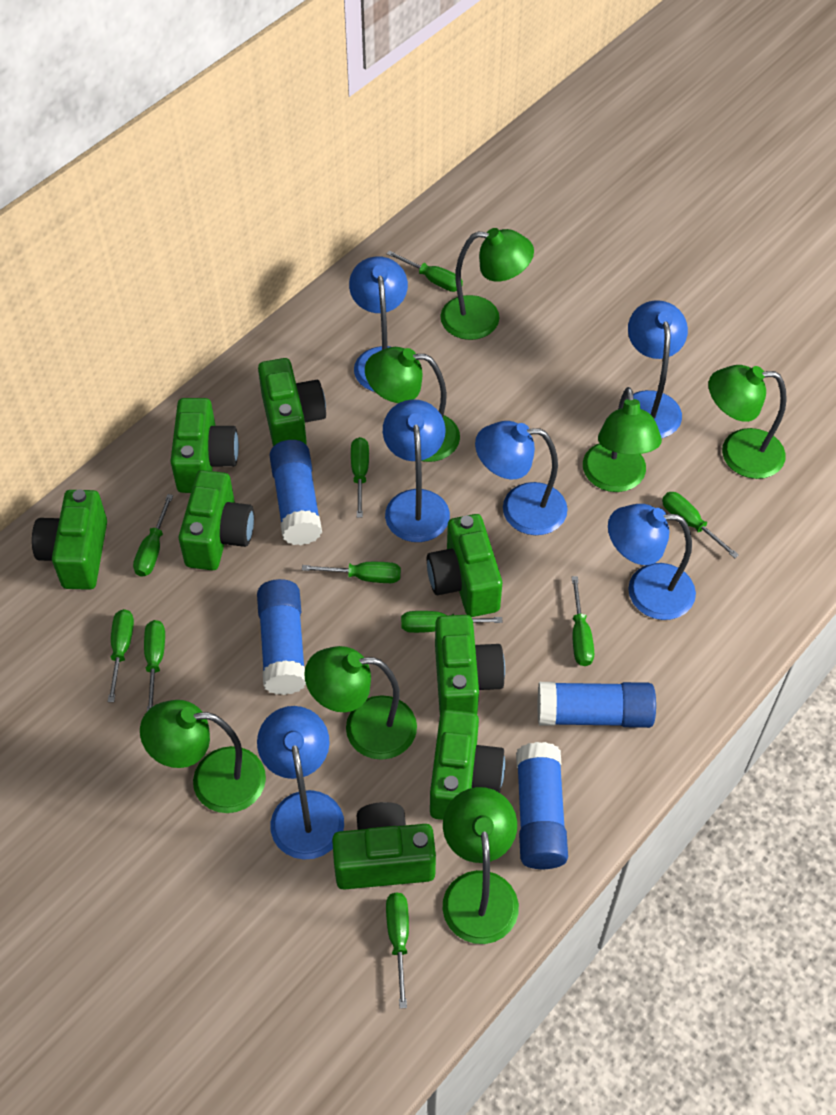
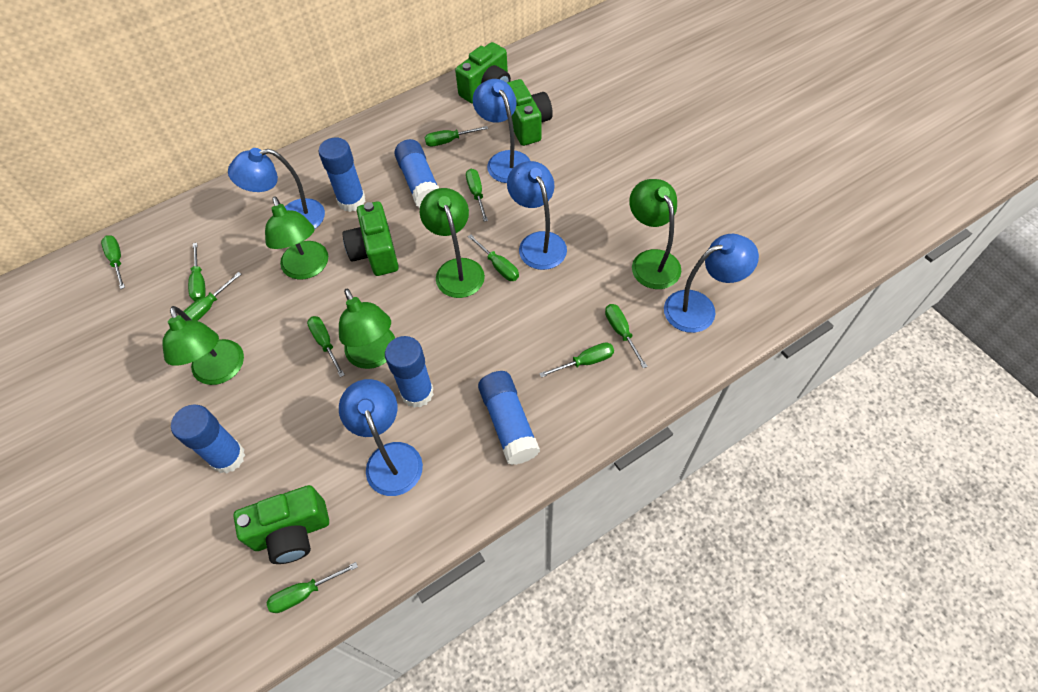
blue glue stick: 4 -> 5
blue lamp: 6 -> 5
green camera: 8 -> 4
green lamp: 7 -> 5

